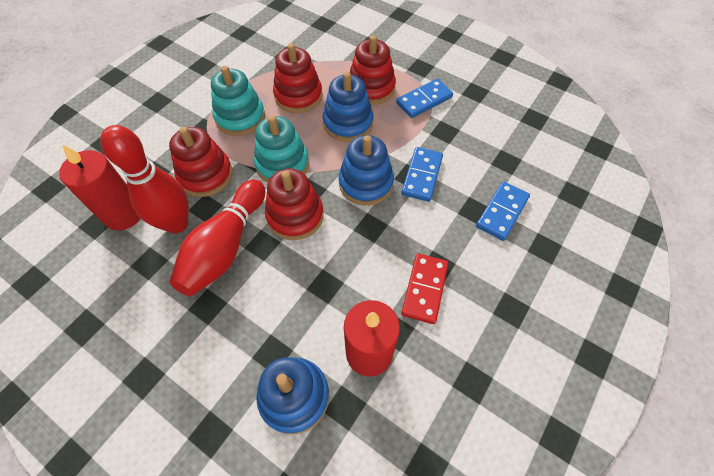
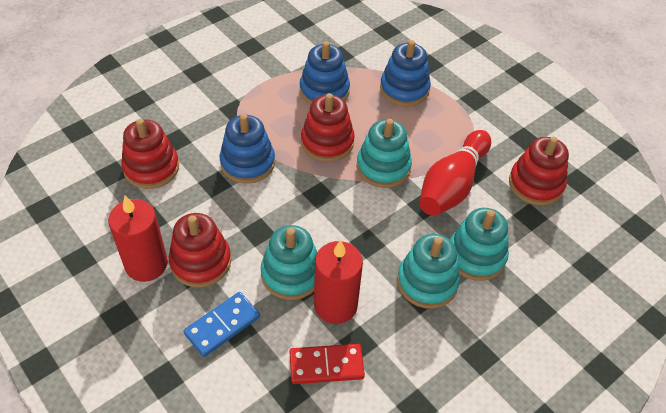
blue domino: 3 -> 1
red bowling pin: 2 -> 1
turquoise stacking toy: 2 -> 4

